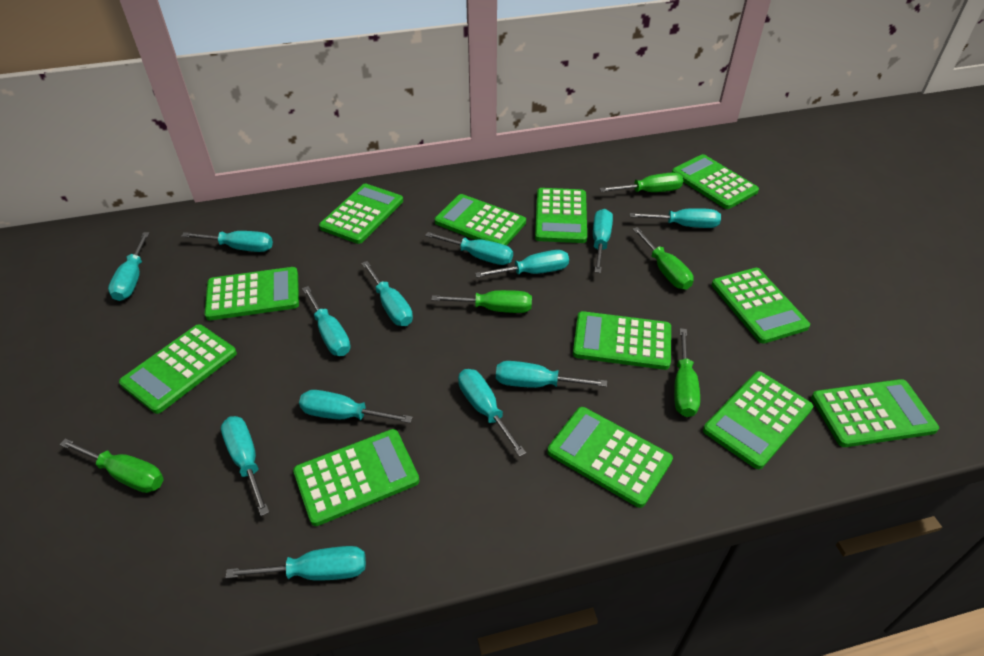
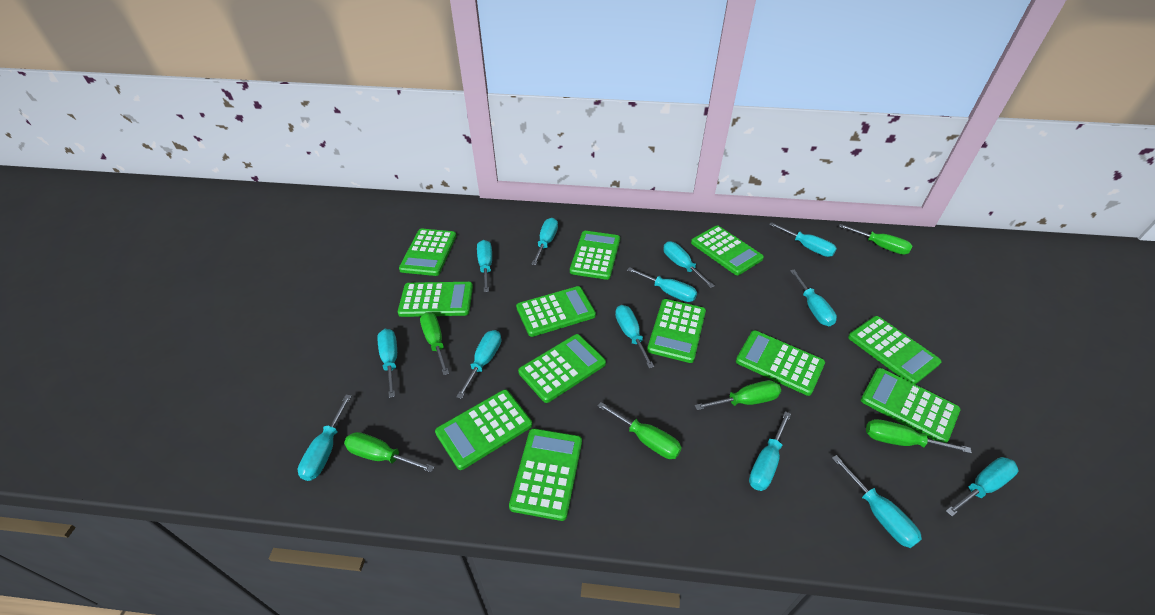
green screwdriver: 5 -> 6

